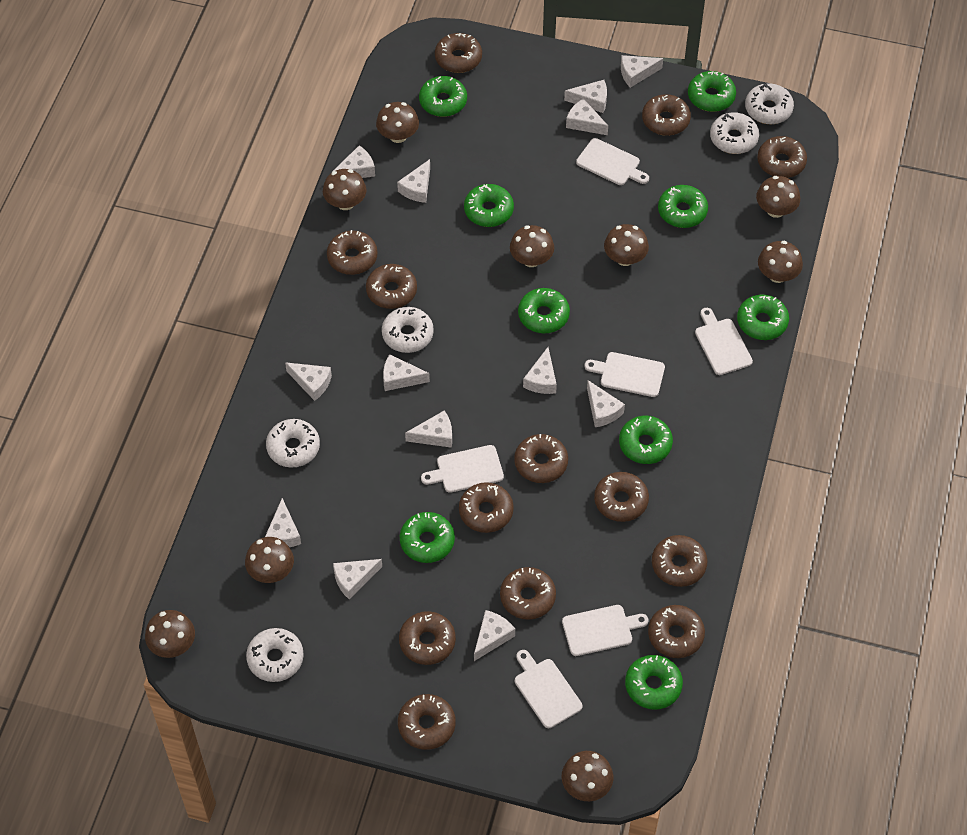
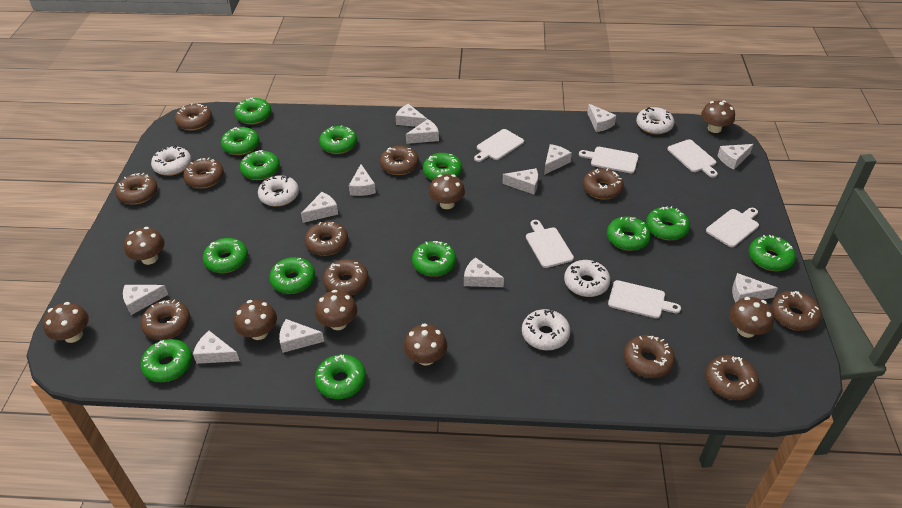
brown donut: 13 -> 11
brown mushroom: 9 -> 8
green donut: 9 -> 13

